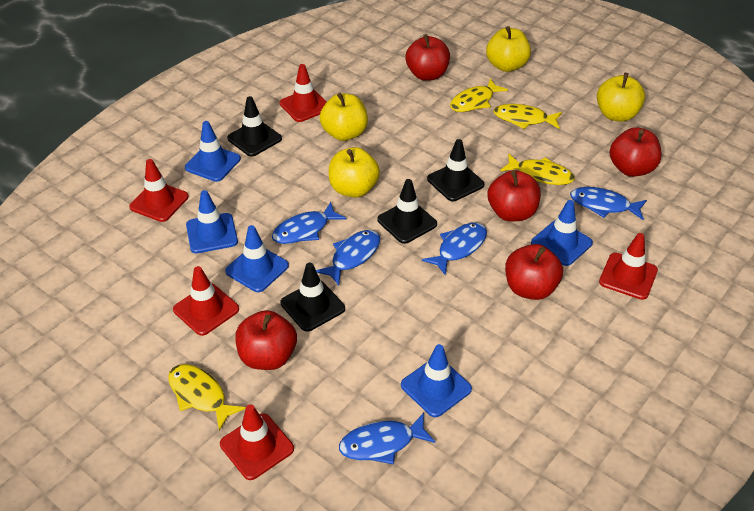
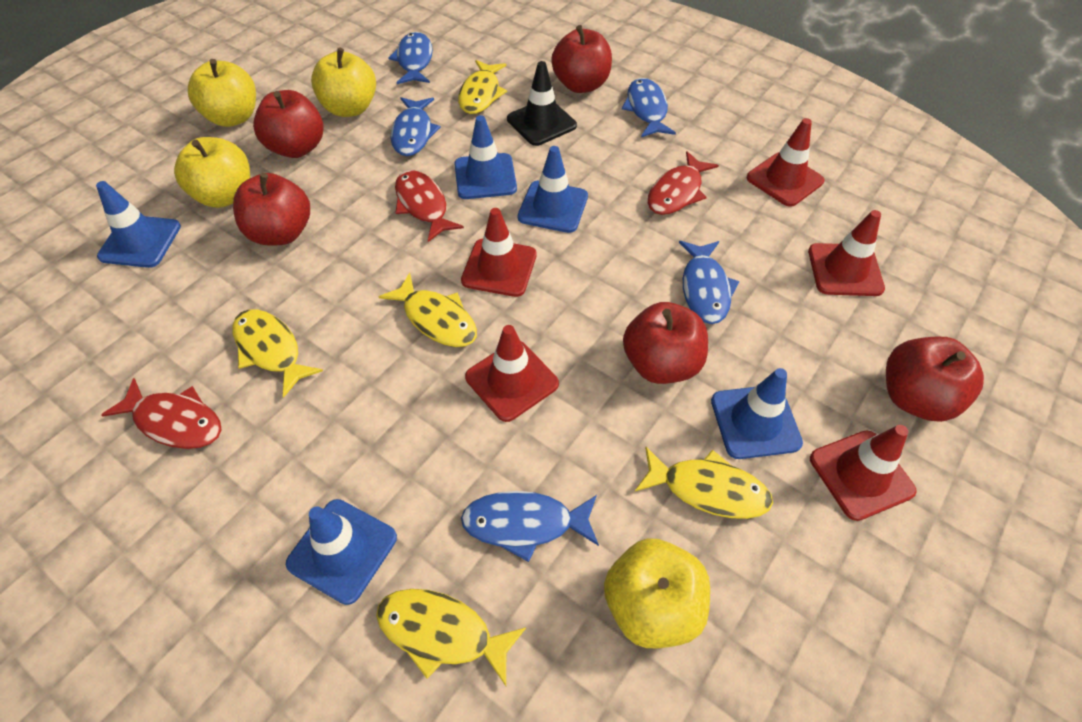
black traffic cone: 4 -> 1
red fish: 0 -> 3
yellow fish: 4 -> 5

